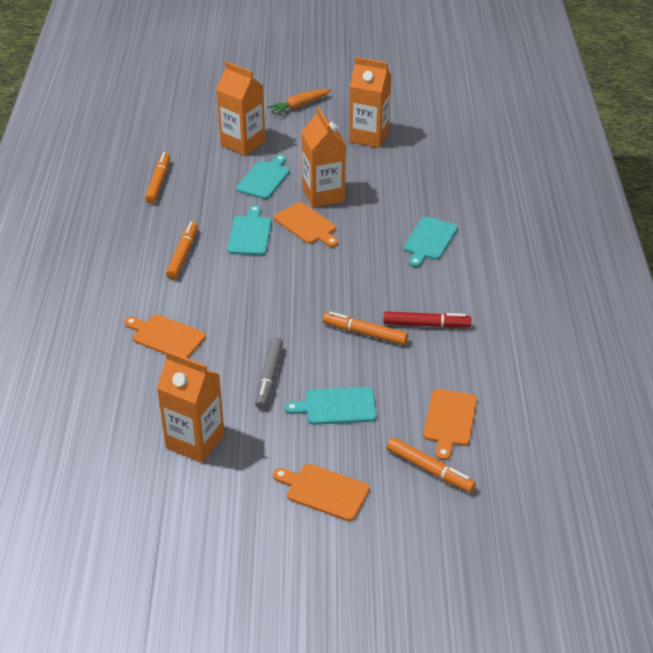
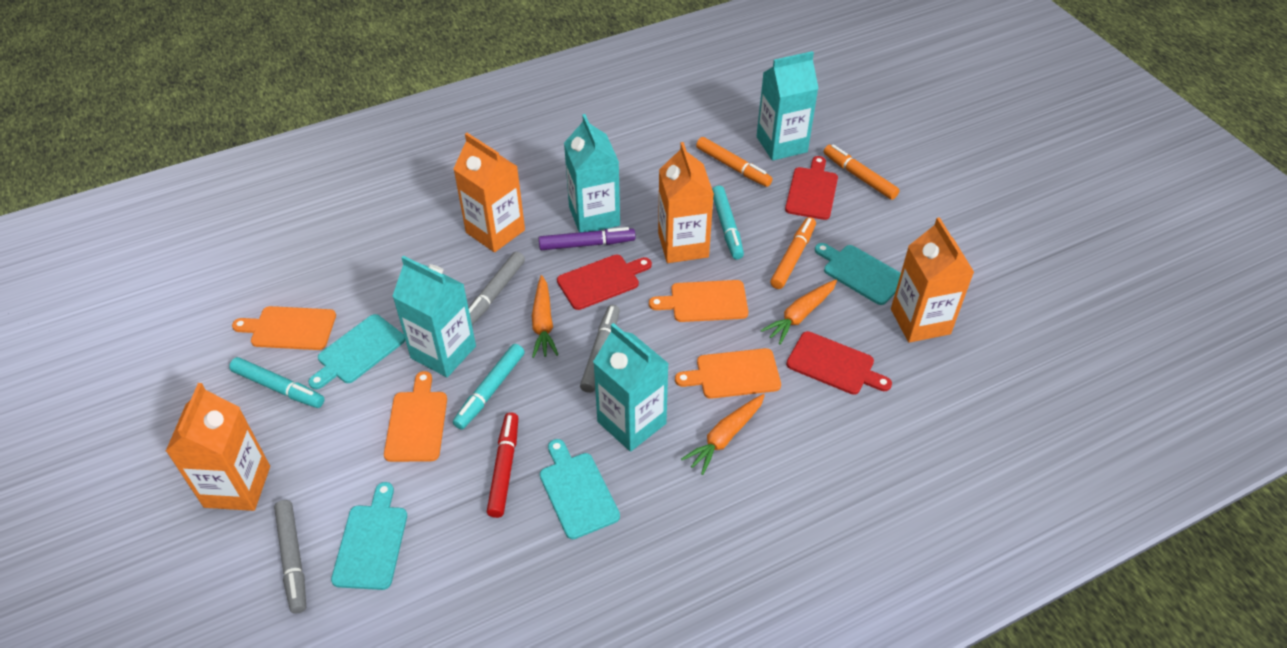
grey marker: 1 -> 3
orange carrot: 1 -> 3
orange marker: 4 -> 3
purple marker: 0 -> 1
red cutting board: 0 -> 3
turquoise carton: 0 -> 4
turquoise marker: 0 -> 3

